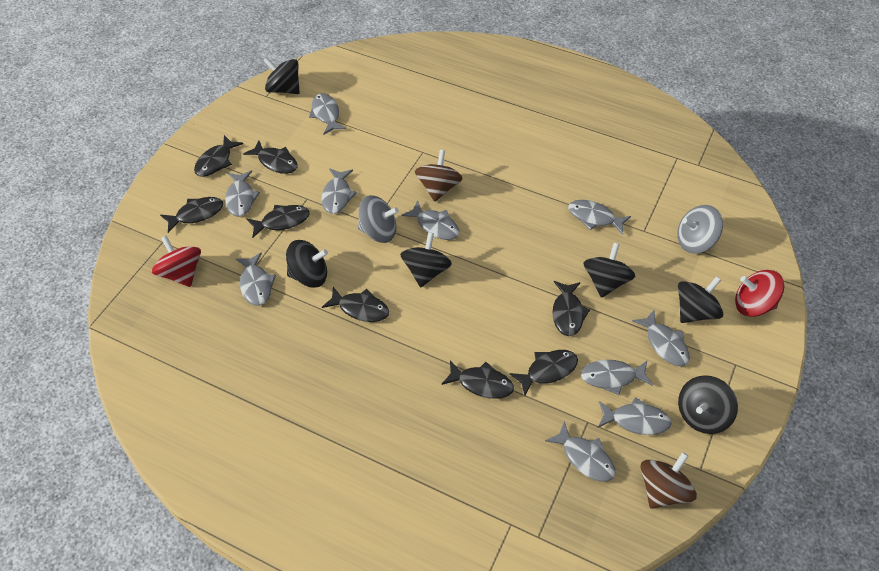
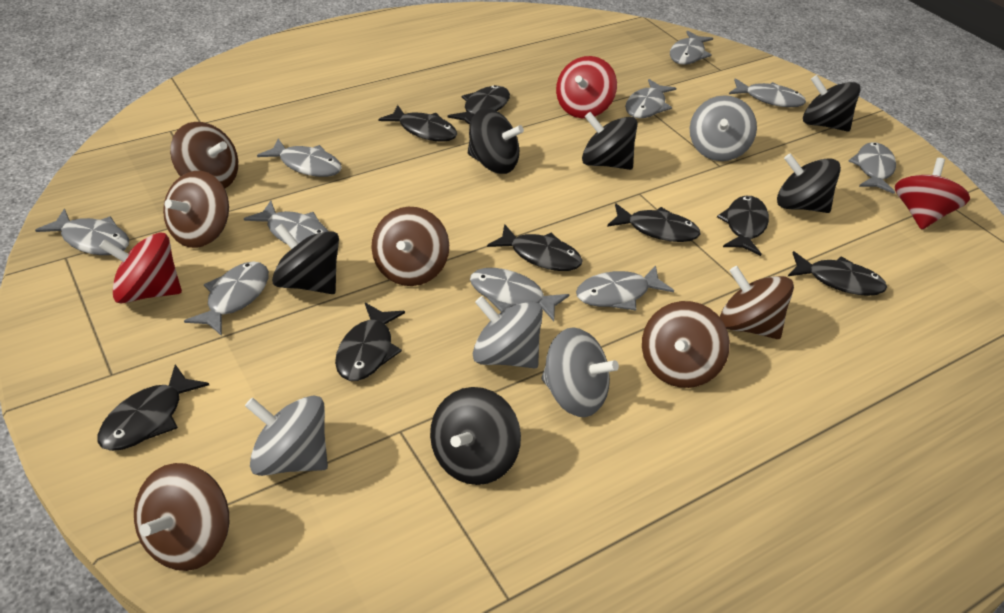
brown spinning top: 2 -> 6
grey spinning top: 2 -> 4
red spinning top: 2 -> 3

